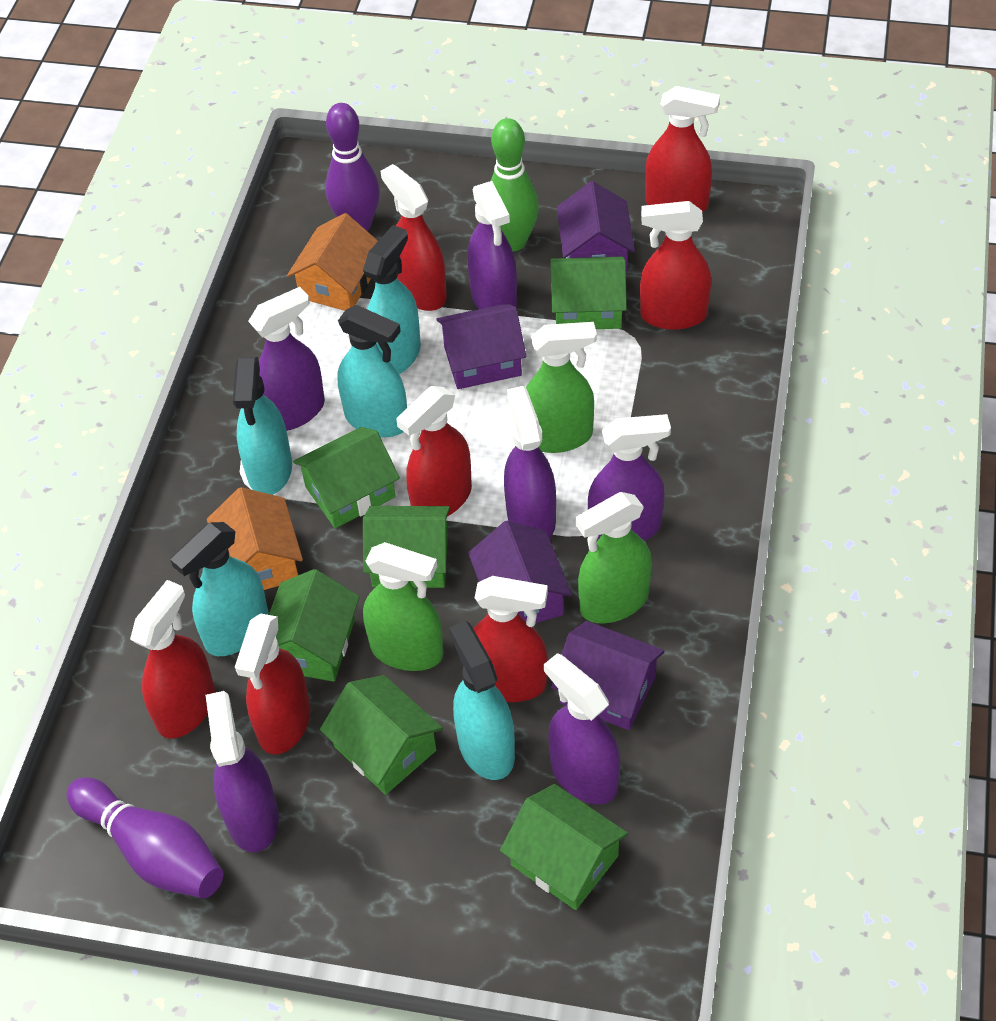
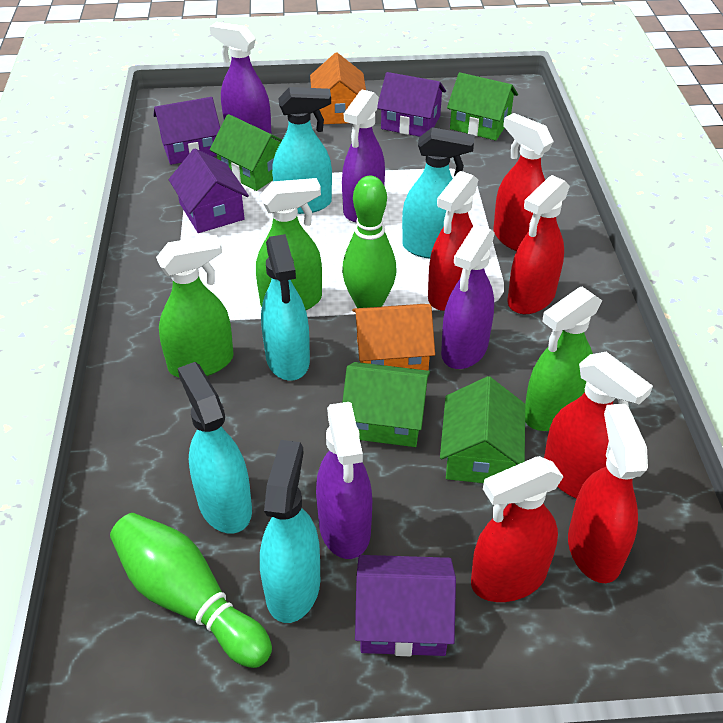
green bowling pin: 1 -> 2
green house: 6 -> 4
purple bowling pin: 2 -> 0
purple spray bottle: 6 -> 4
red spray bottle: 7 -> 6

